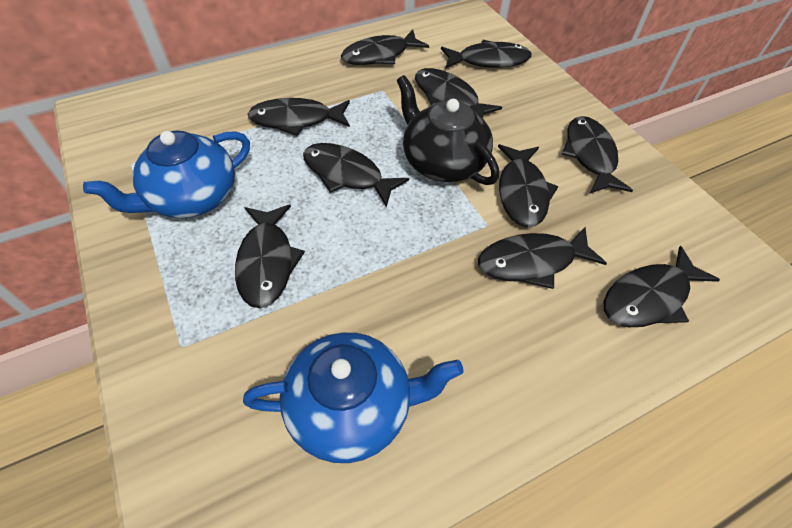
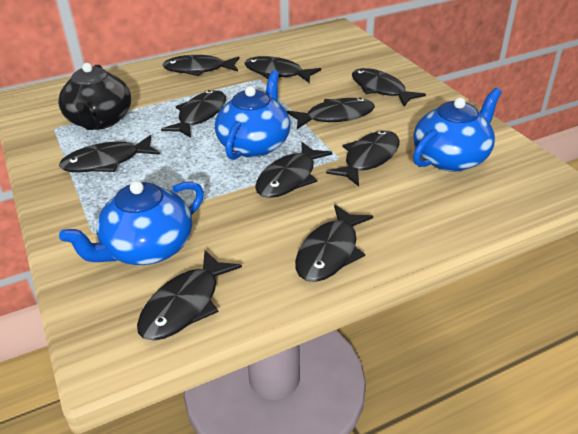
blue teapot: 2 -> 3

